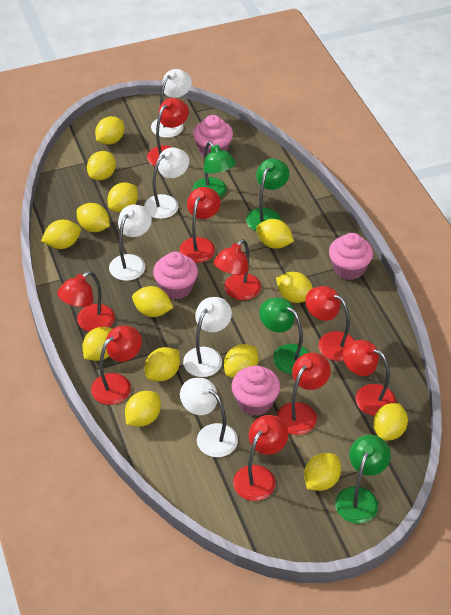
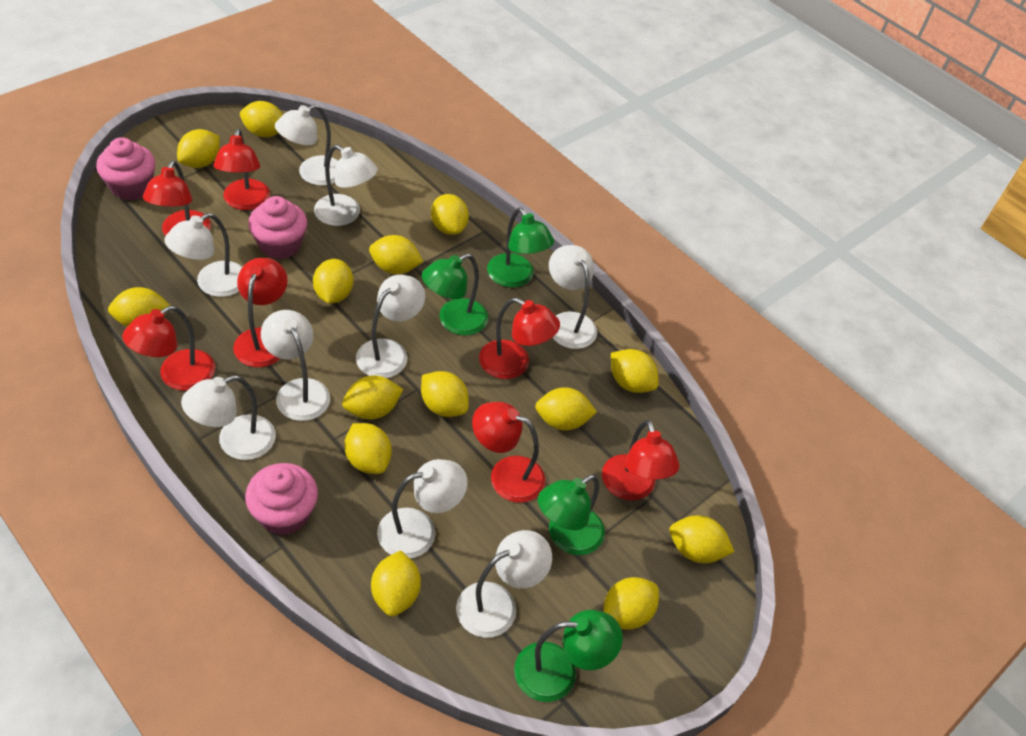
pink cupcake: 4 -> 3
red lamp: 9 -> 7
white lamp: 5 -> 9

